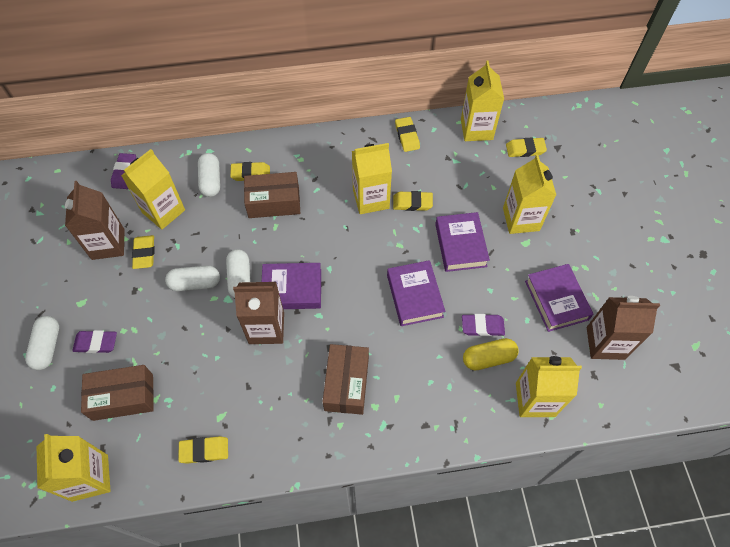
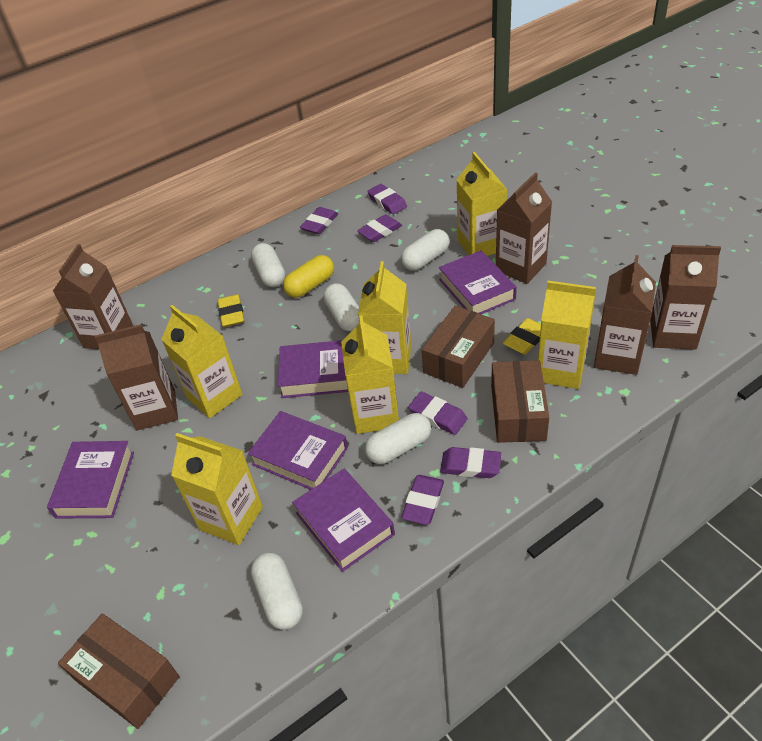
brown carton: 3 -> 5
purple book: 4 -> 5
purple eraser: 3 -> 6
white capsule: 4 -> 5
yellow eraser: 6 -> 2

